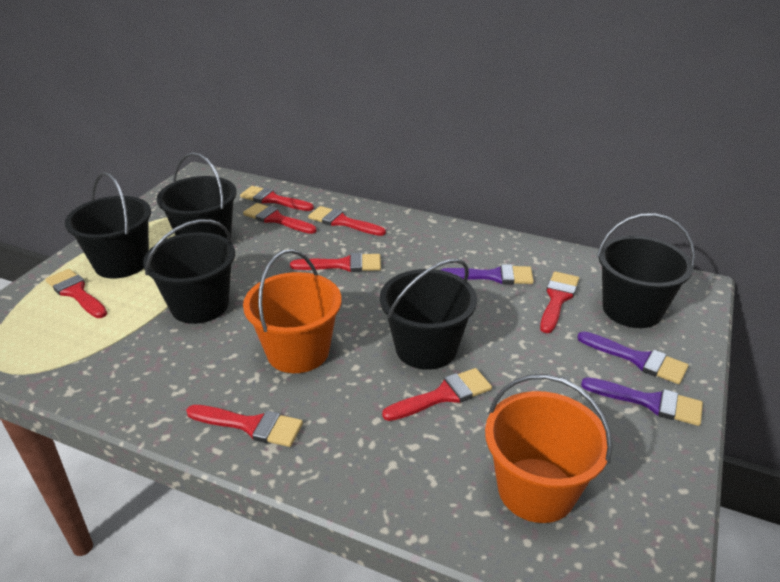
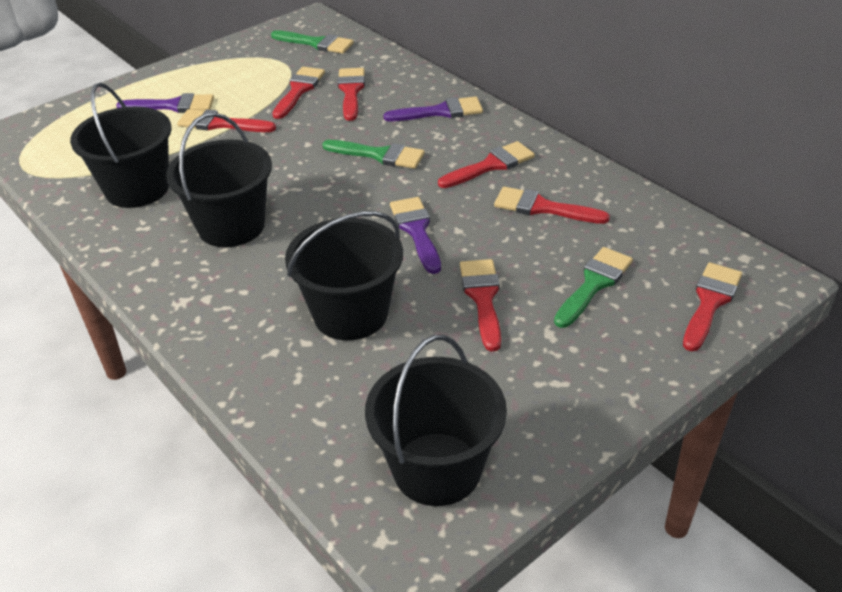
black bucket: 5 -> 4
green brush: 0 -> 3
orange bucket: 2 -> 0
red brush: 8 -> 7

